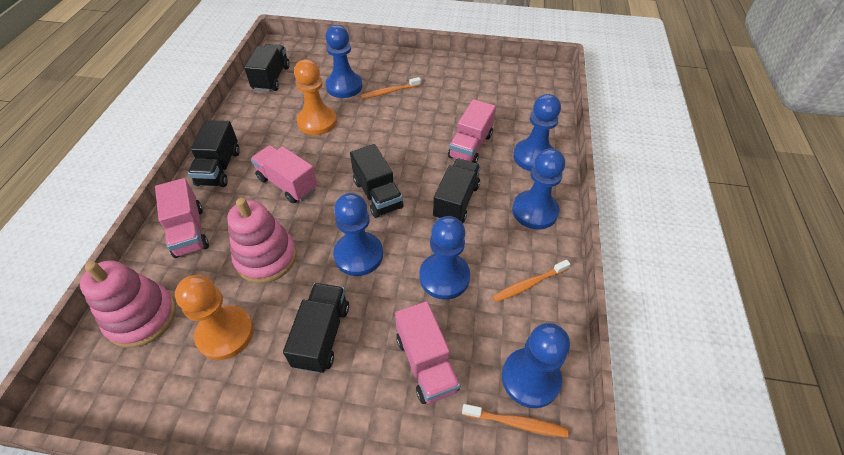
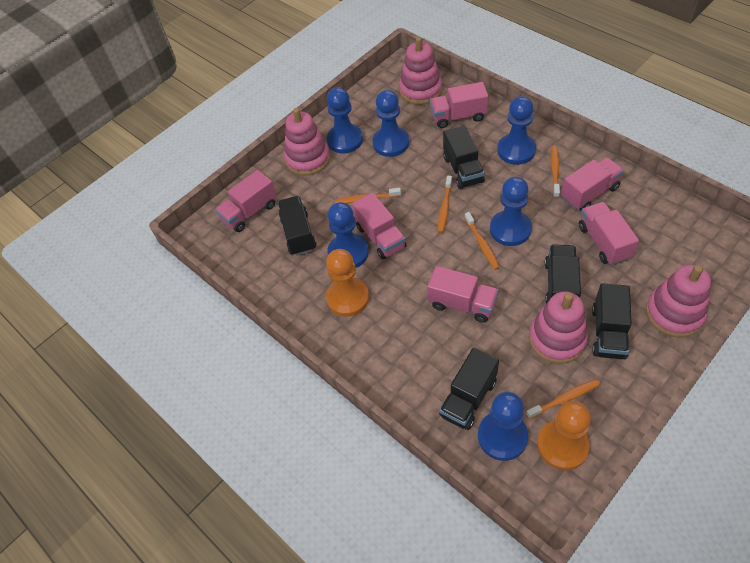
orange toothbrush: 3 -> 5
pink stacking toy: 2 -> 4
pink truck: 4 -> 6

